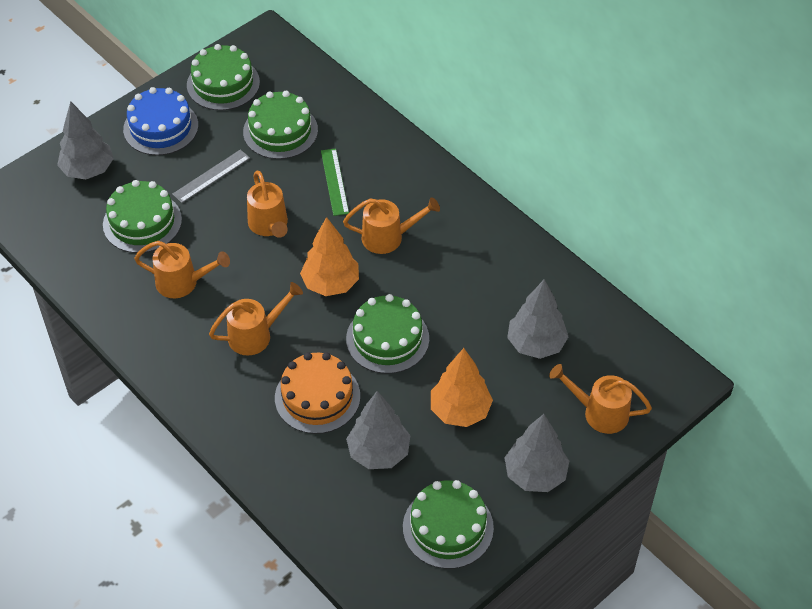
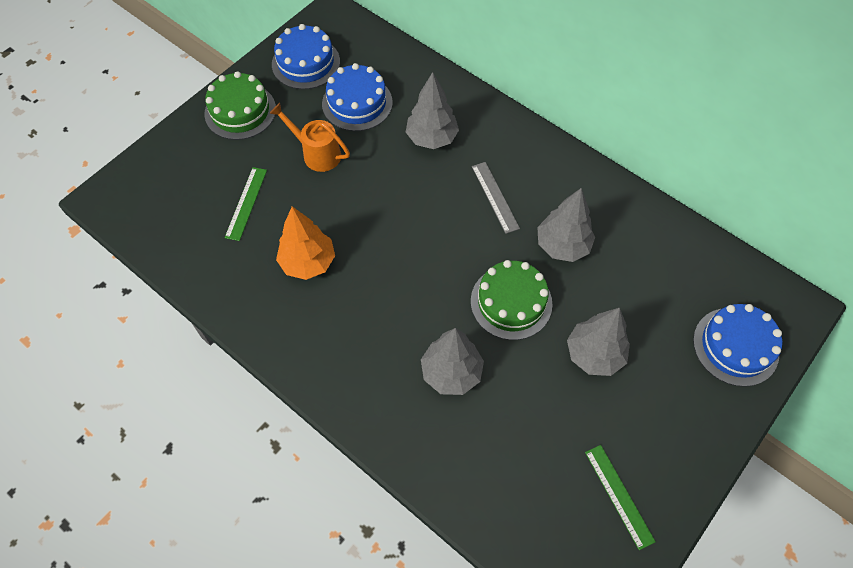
blue cake: 1 -> 3
green cake: 5 -> 2
green ruler: 1 -> 2
orange cake: 1 -> 0
orange tree: 2 -> 1
orange watering can: 5 -> 1

